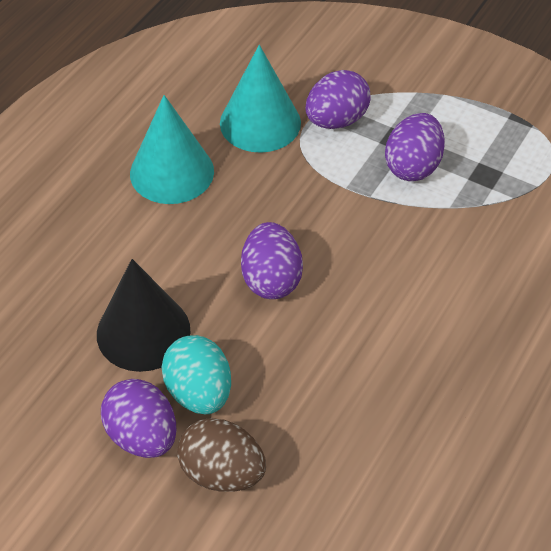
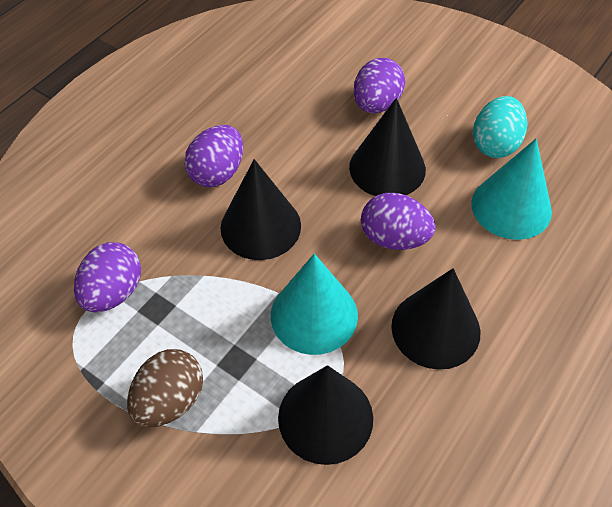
black cone: 1 -> 4

